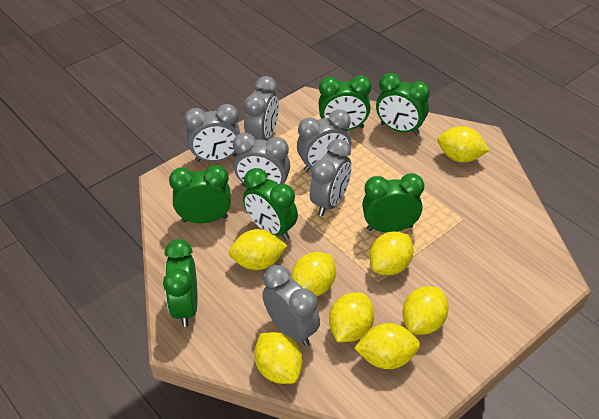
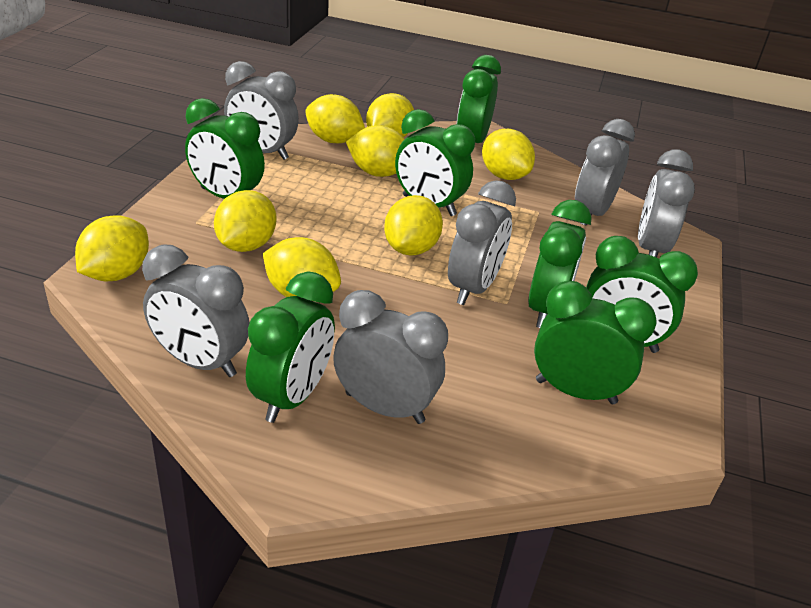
green clock: 6 -> 7

